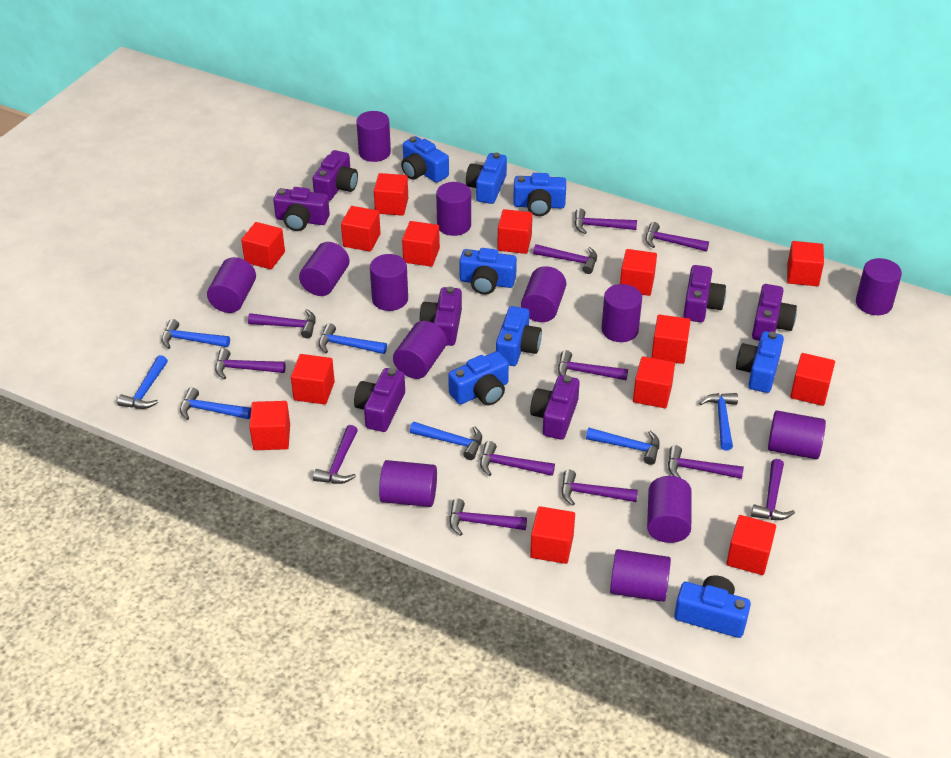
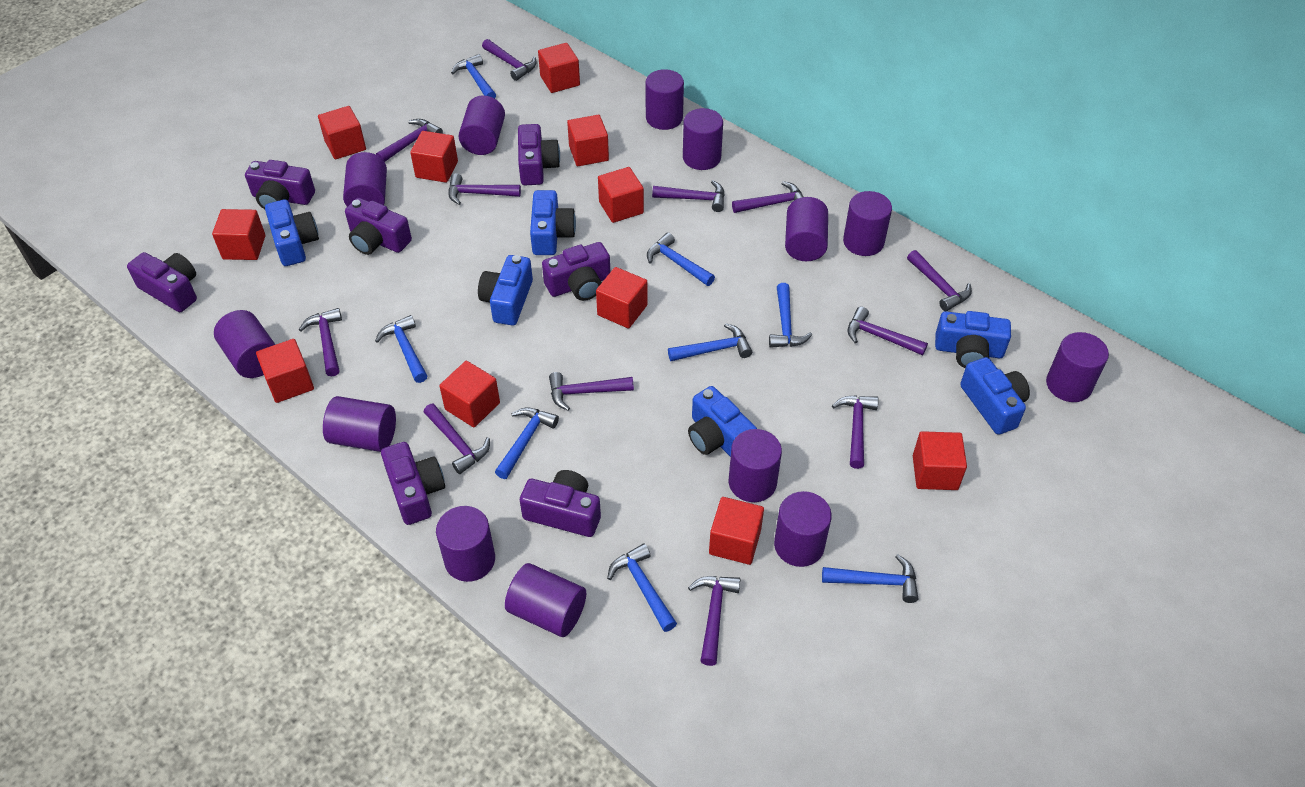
blue camera: 8 -> 6
blue hammer: 7 -> 8
red cube: 14 -> 11

